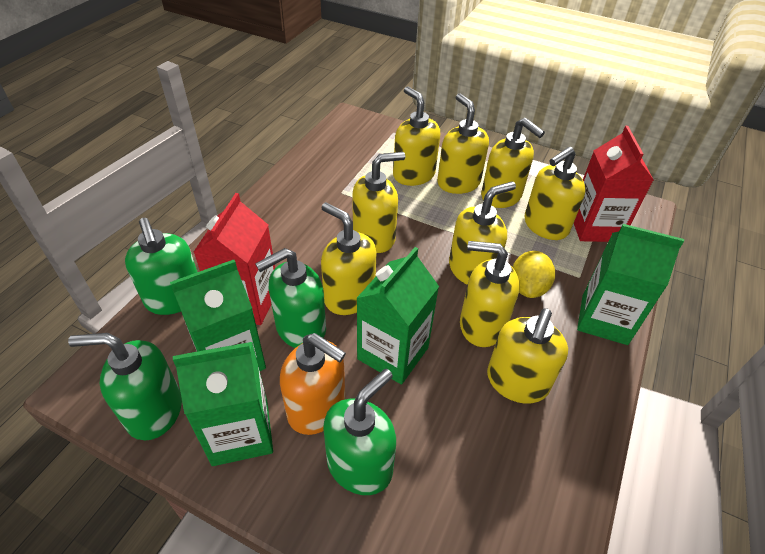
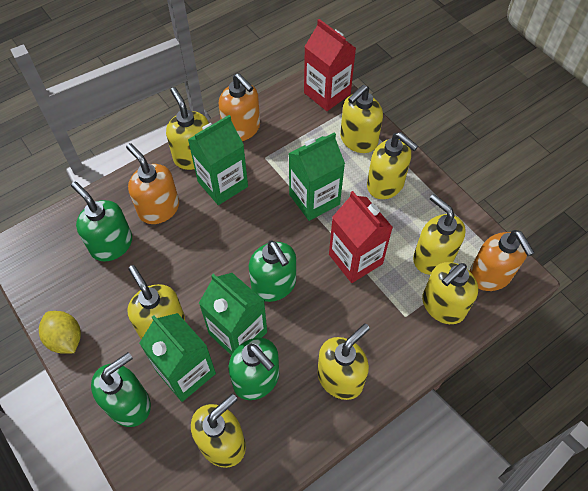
orange soap dispenser: 1 -> 3
yellow soap dispenser: 9 -> 8

